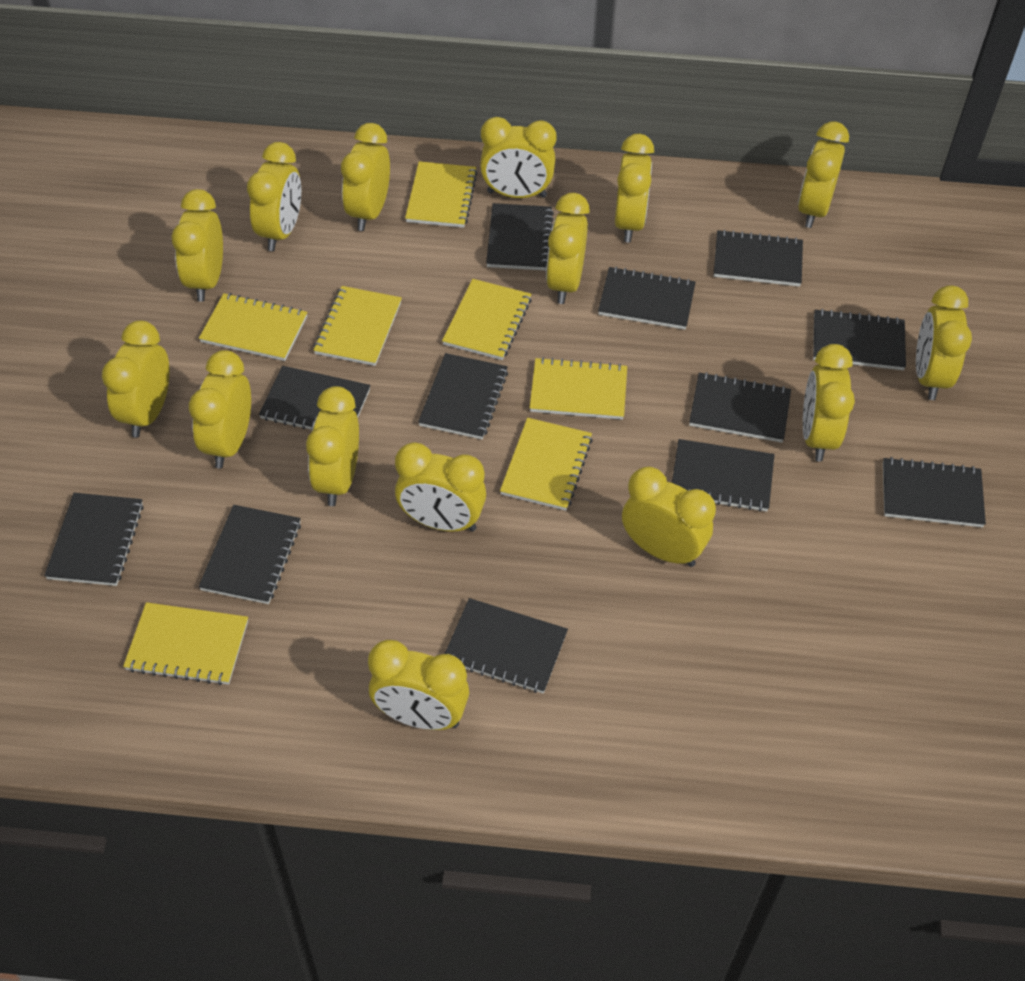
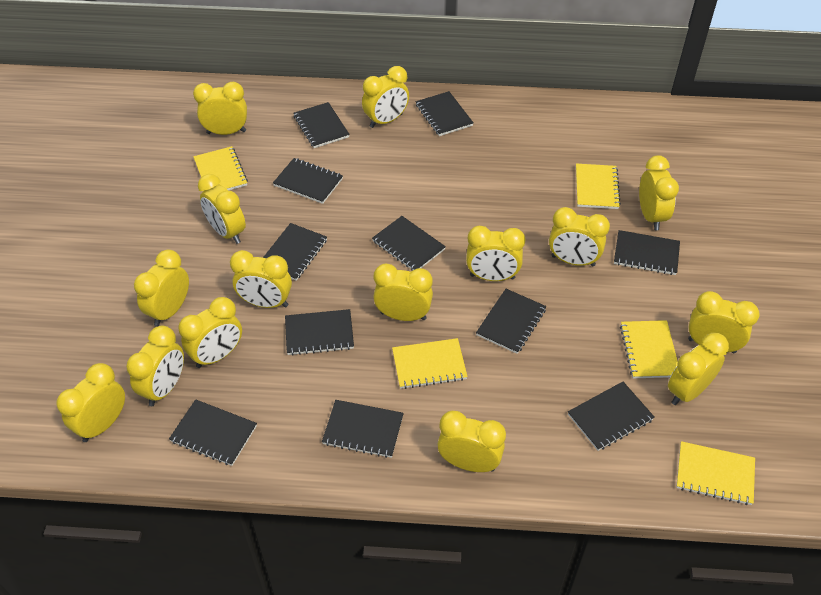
black notebook: 12 -> 11
yellow notebook: 7 -> 5

